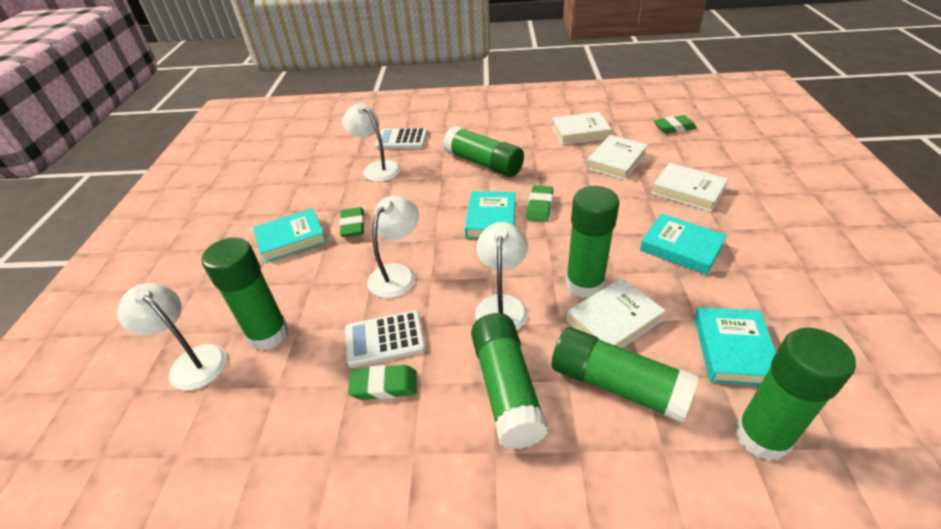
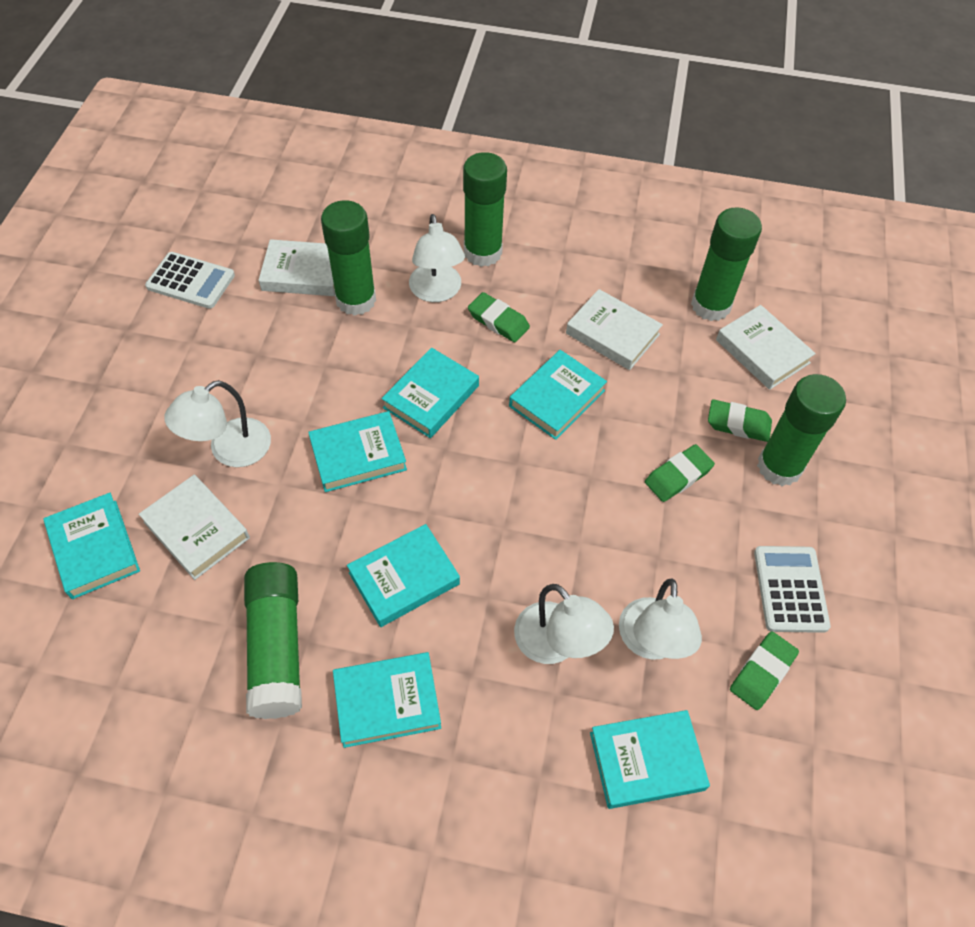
green glue stick: 6 -> 5
turquoise book: 4 -> 7

